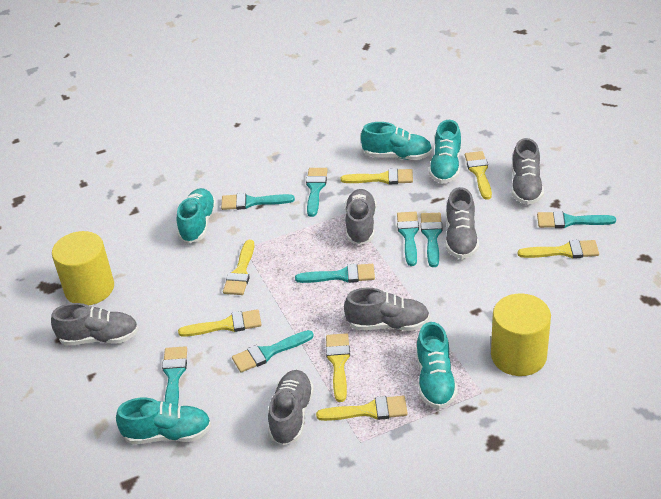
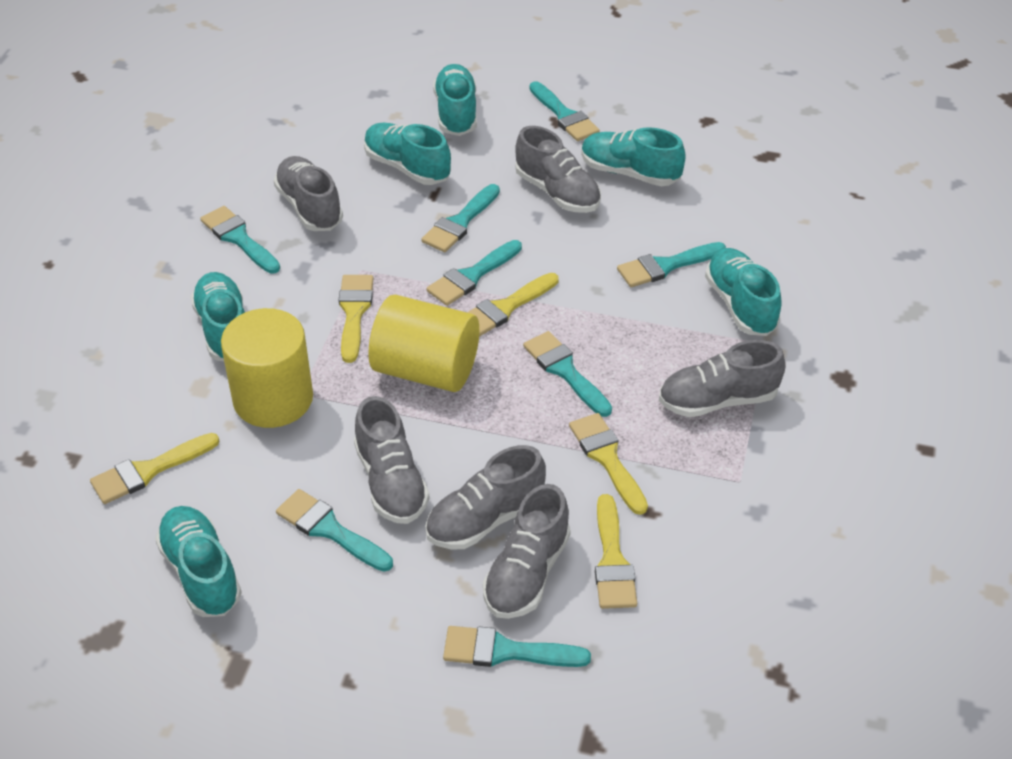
turquoise shoe: 5 -> 6
yellow brush: 7 -> 5

